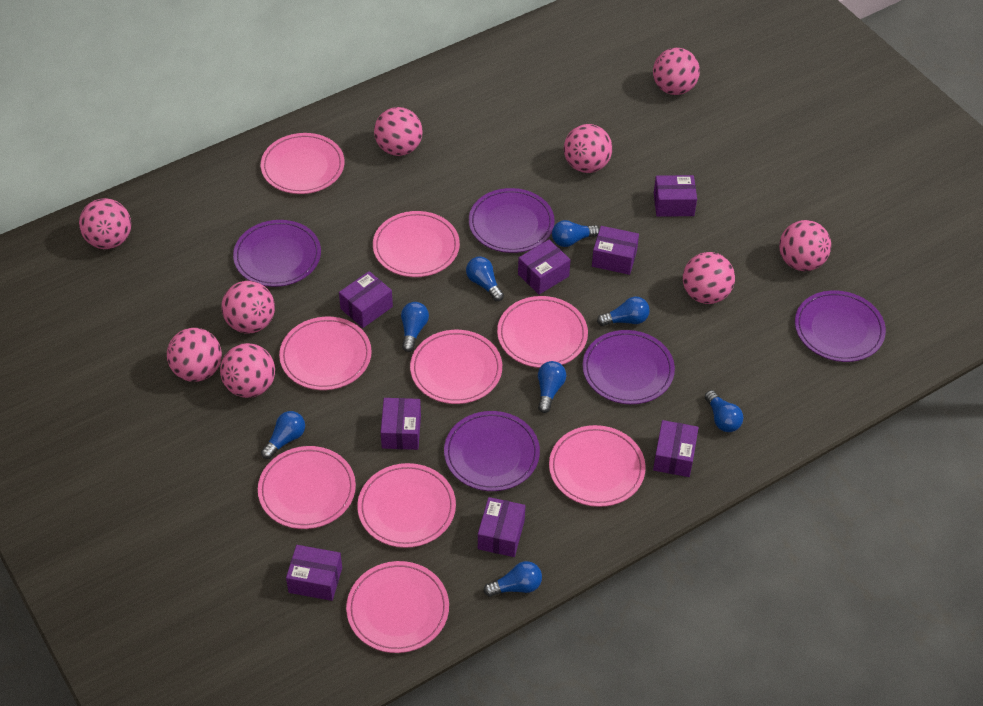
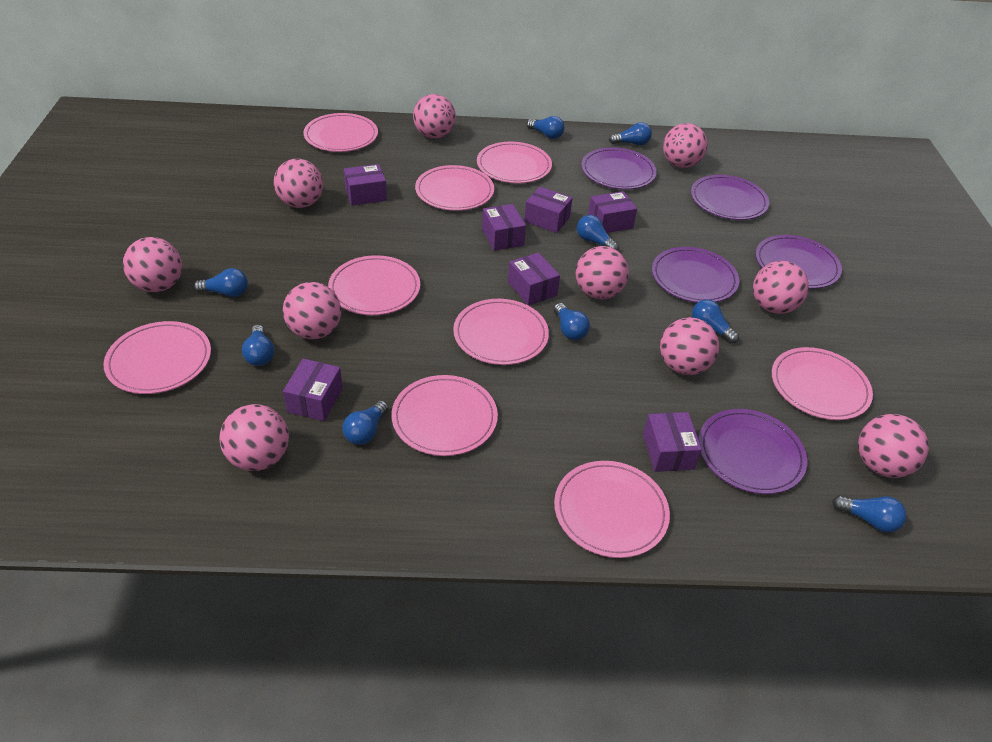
blue light bulb: 8 -> 9
pink ball: 9 -> 10
purple box: 8 -> 7

